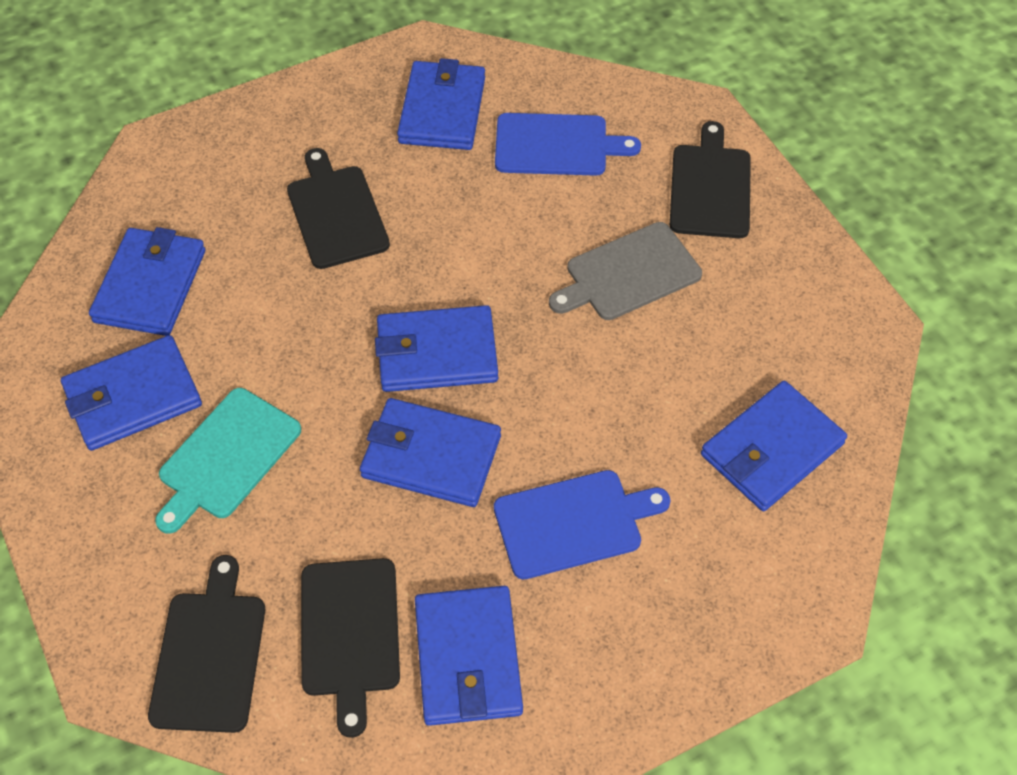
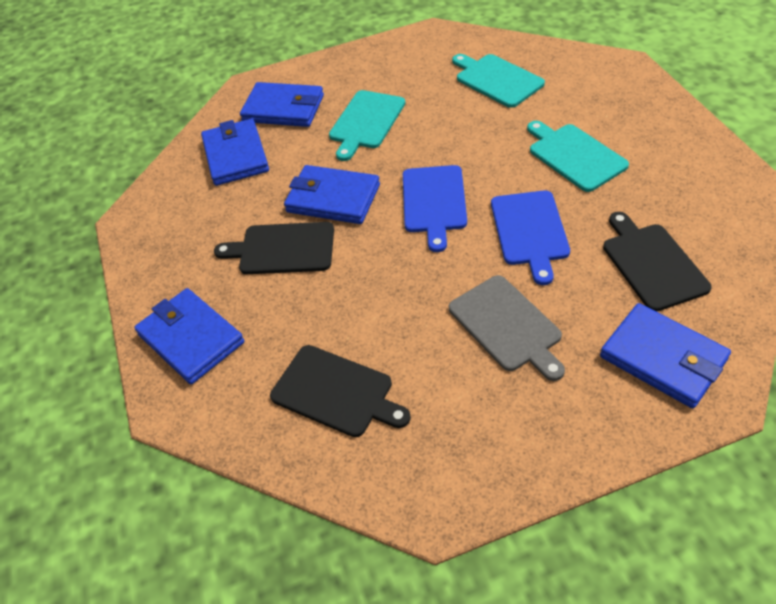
black cutting board: 4 -> 3
blue wallet: 7 -> 5
turquoise cutting board: 1 -> 3

